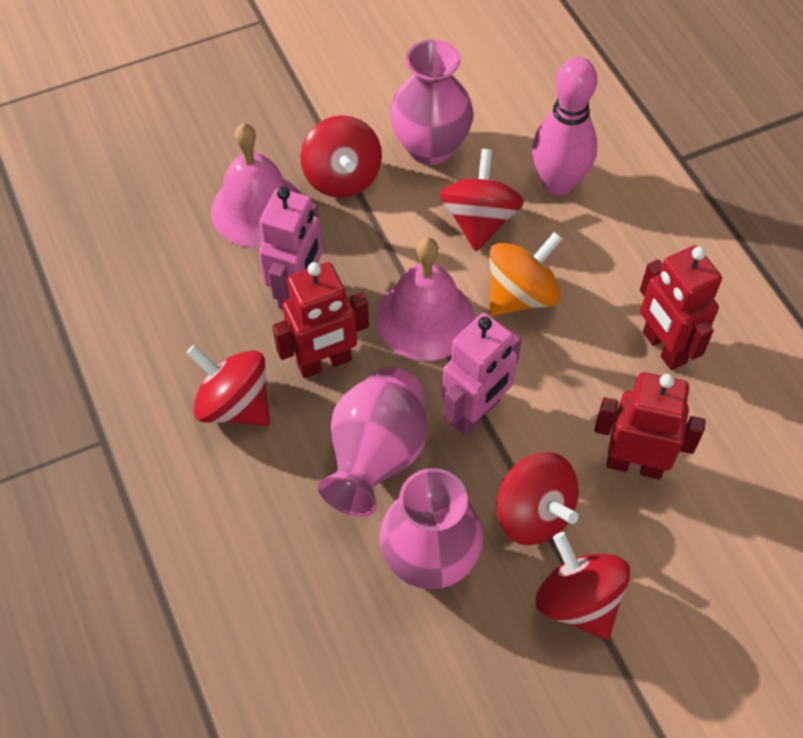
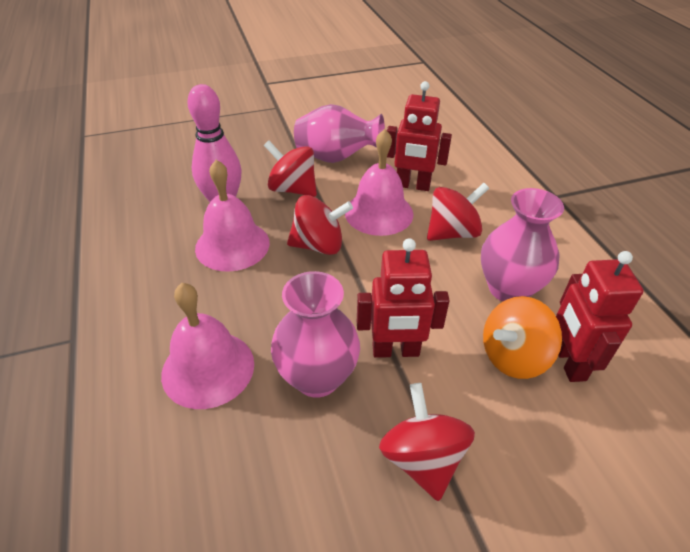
pink bell: 2 -> 3
pink robot: 2 -> 0
red spinning top: 5 -> 4

